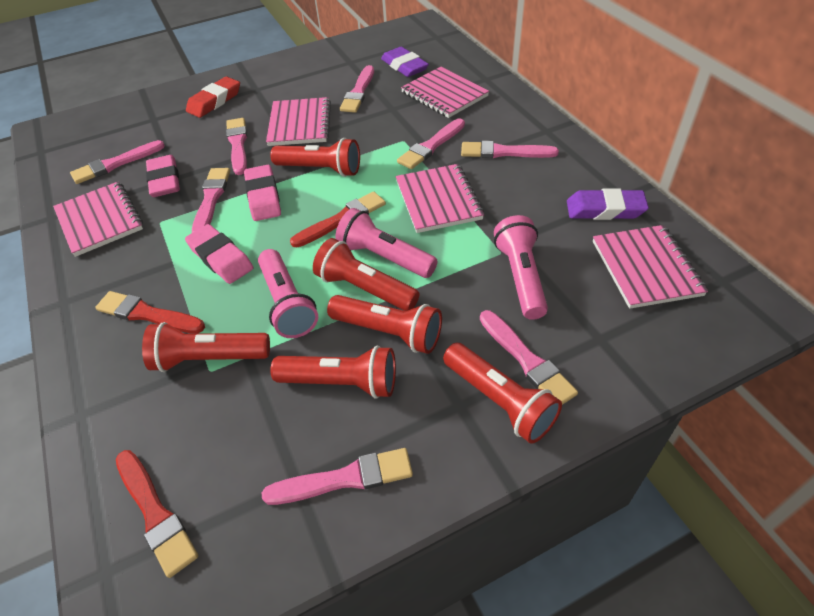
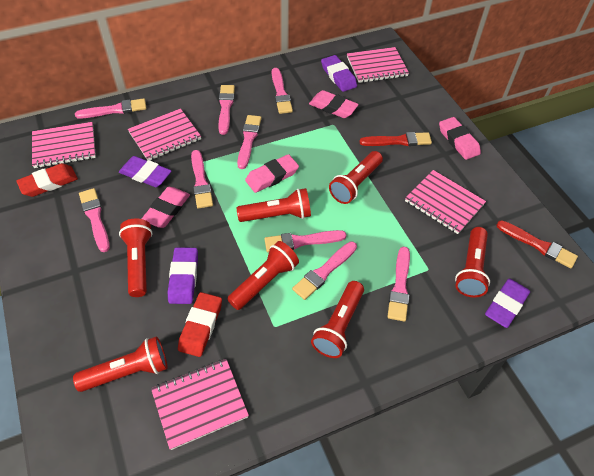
pink brush: 8 -> 9
pink eraser: 3 -> 4
pink flashlight: 3 -> 0
purple eraser: 2 -> 4
red brush: 3 -> 2
red eraser: 1 -> 2
red flashlight: 6 -> 7

